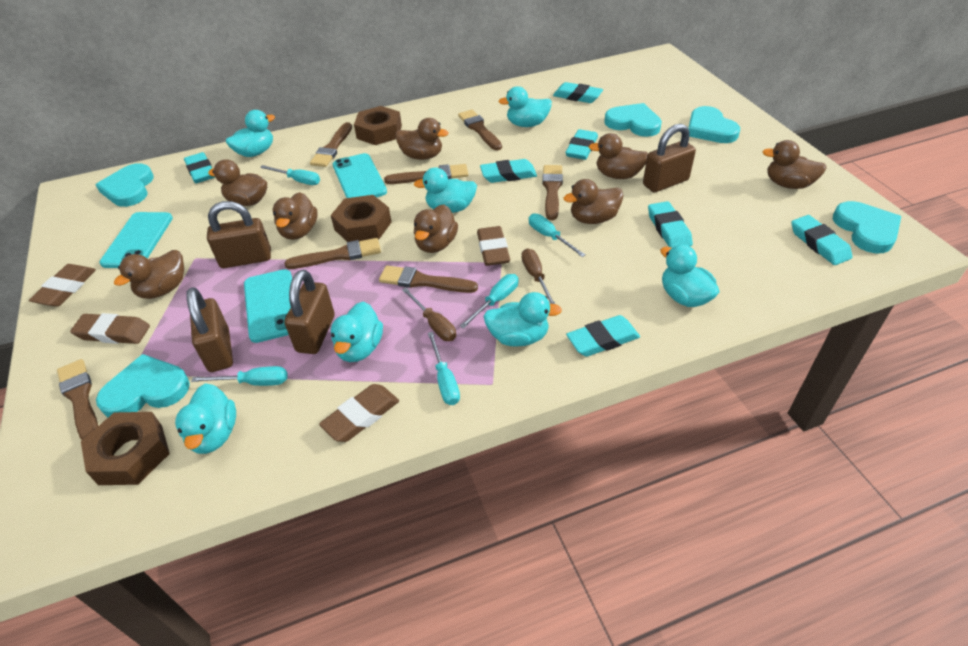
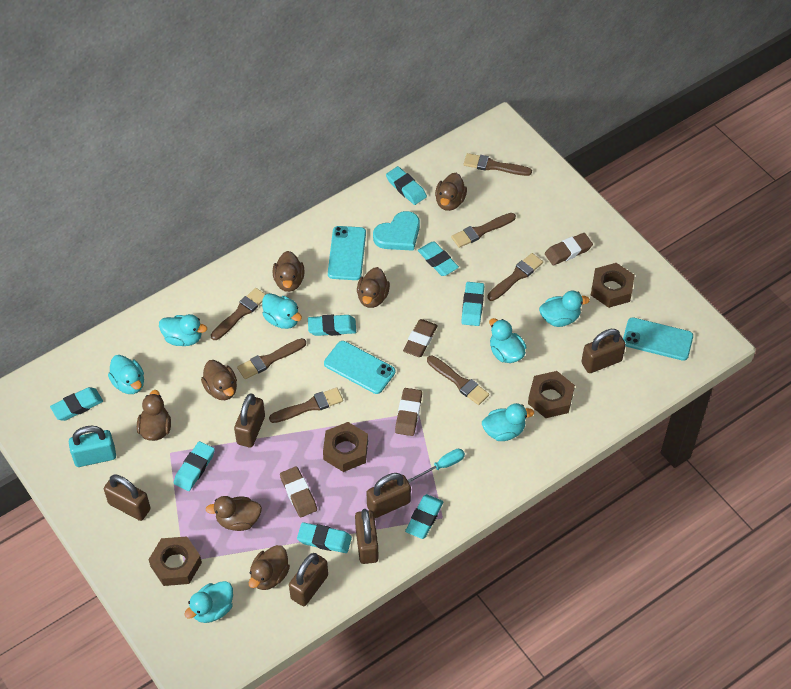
brown duck: 8 -> 7
brown nut: 3 -> 4
brown padlock: 4 -> 6
brown screwdriver: 2 -> 0
turquoise eraser: 7 -> 8
turquoise heart: 5 -> 1
turquoise padlock: 0 -> 1
turquoise screwdriver: 5 -> 1

